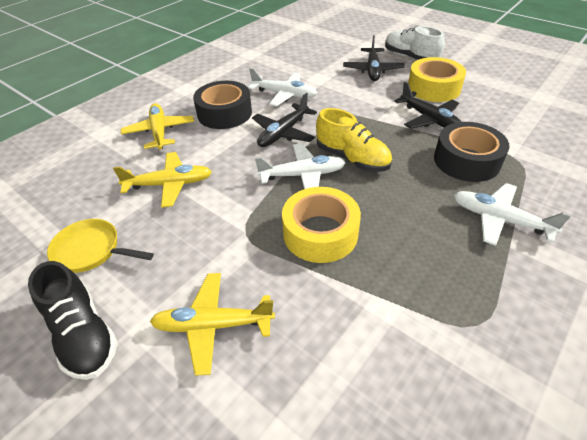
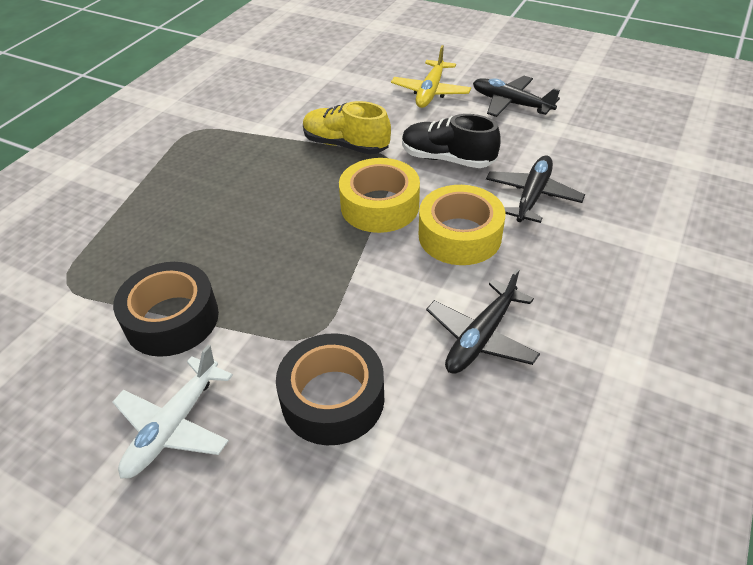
white plane: 3 -> 1
white shoe: 1 -> 0
yellow pan: 1 -> 0
yellow plane: 3 -> 1

